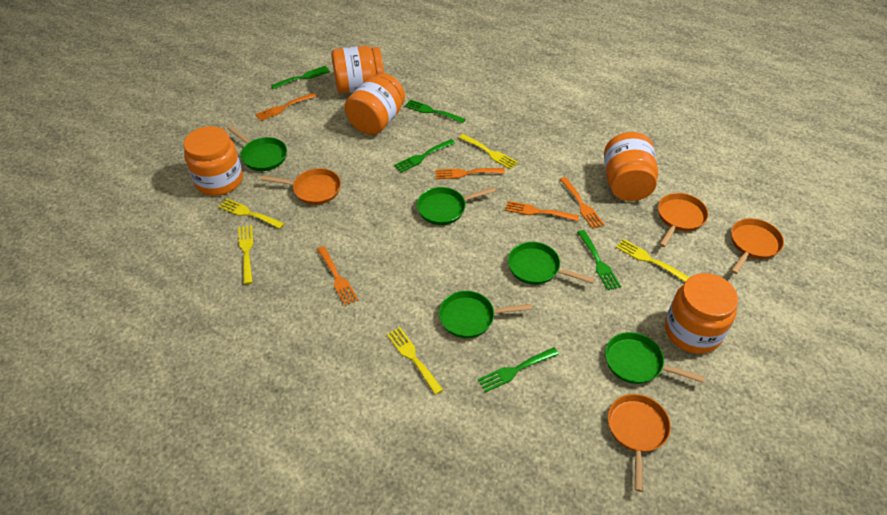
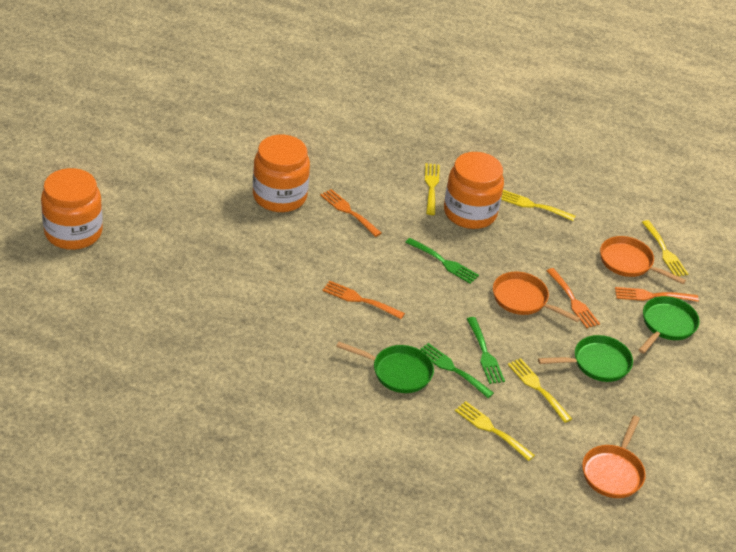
green fork: 5 -> 3
green pan: 5 -> 3
orange fork: 5 -> 4
orange jar: 5 -> 3
orange pan: 4 -> 3

